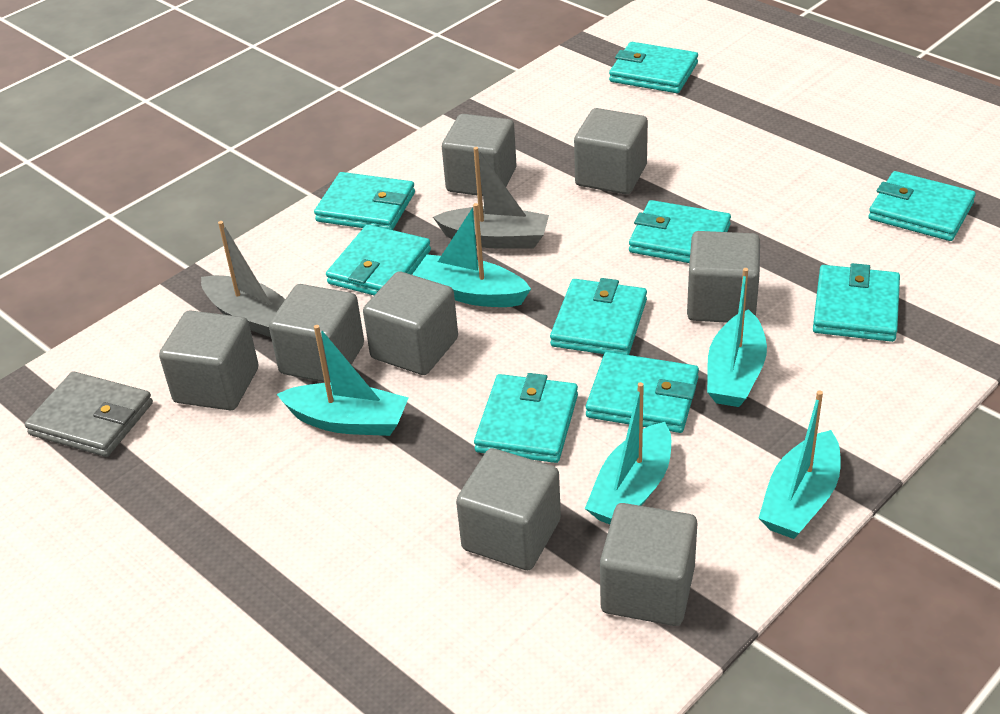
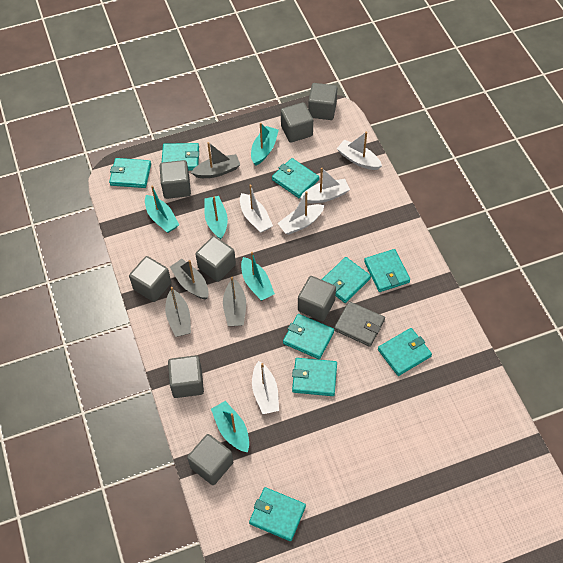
grey boat: 2 -> 4
white boat: 0 -> 5

